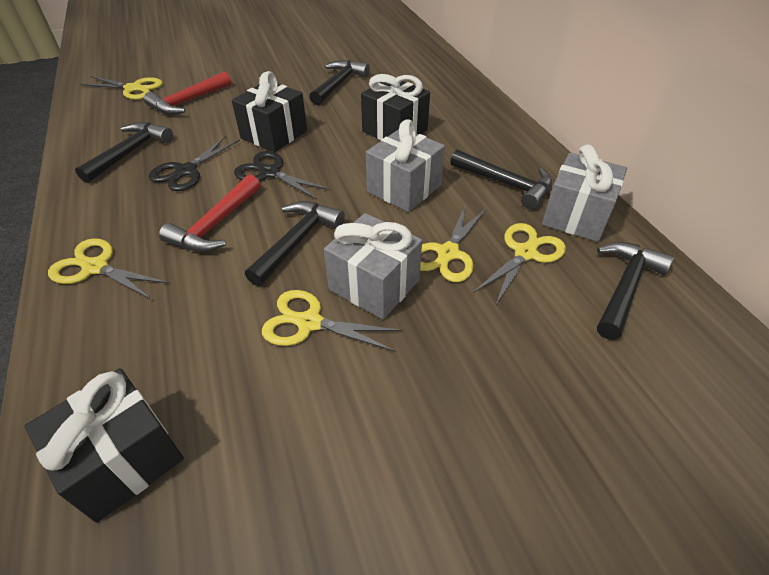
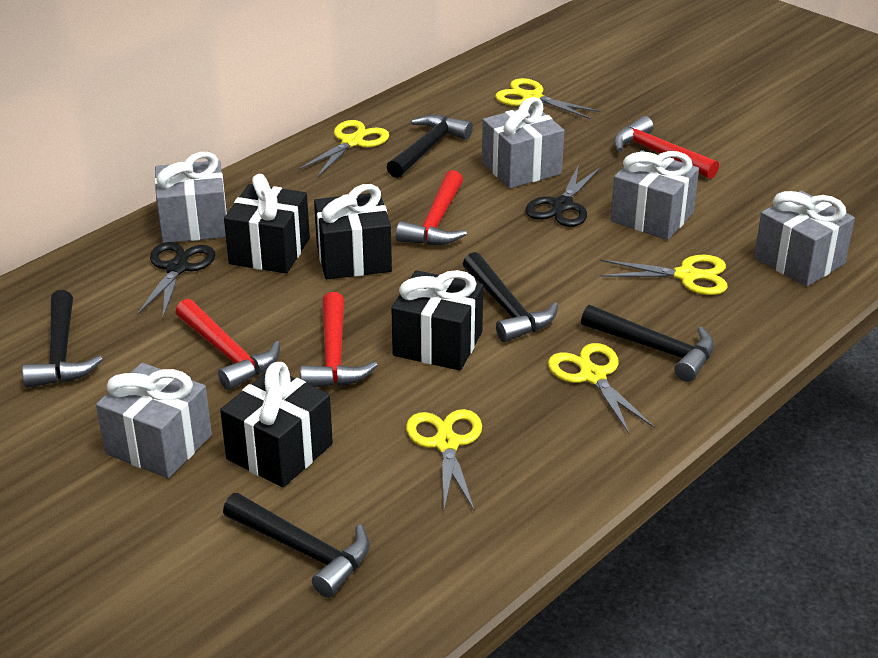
black gift: 3 -> 4
grey gift: 3 -> 5
red hammer: 2 -> 4

